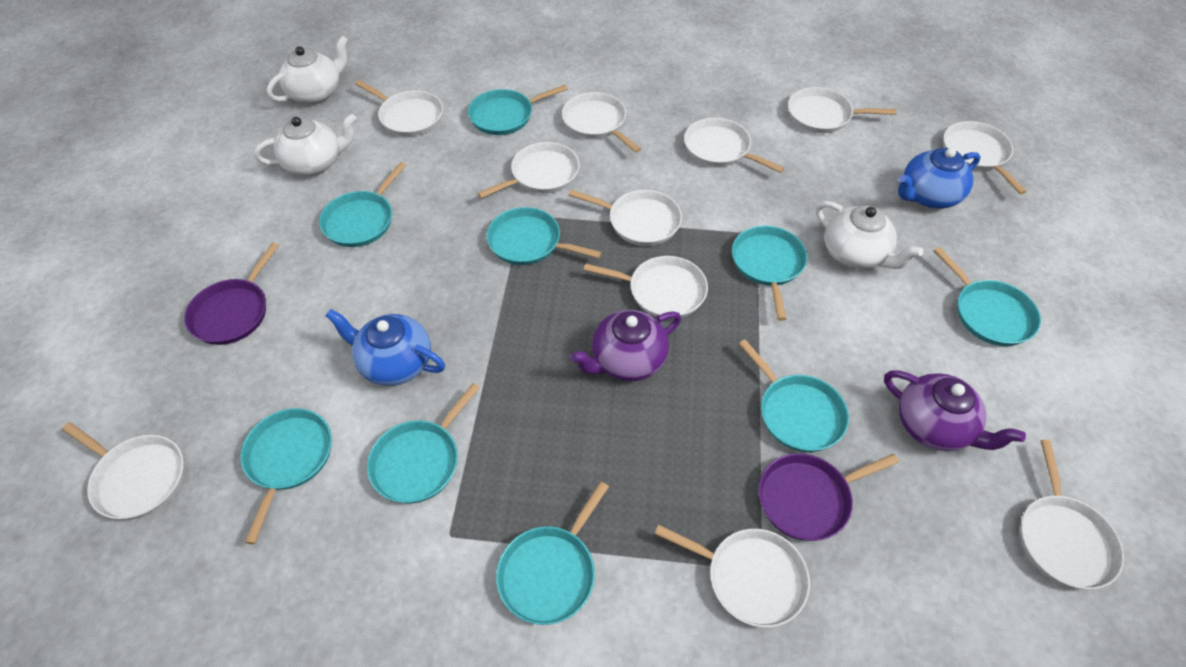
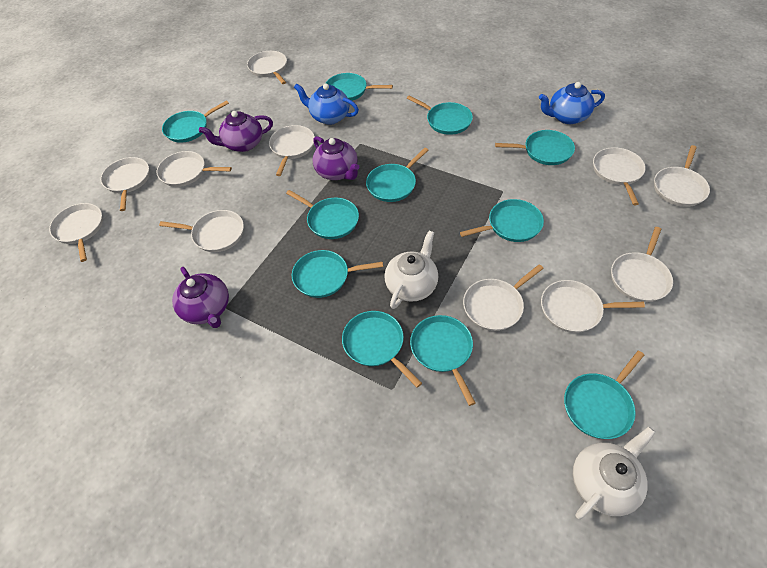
purple pan: 2 -> 0
purple teapot: 2 -> 3
turquoise pan: 9 -> 11
white teapot: 3 -> 2

